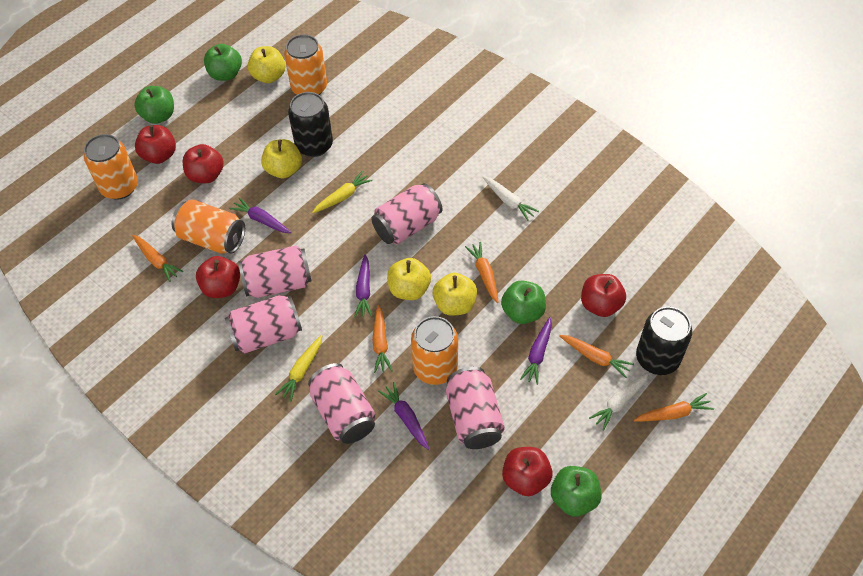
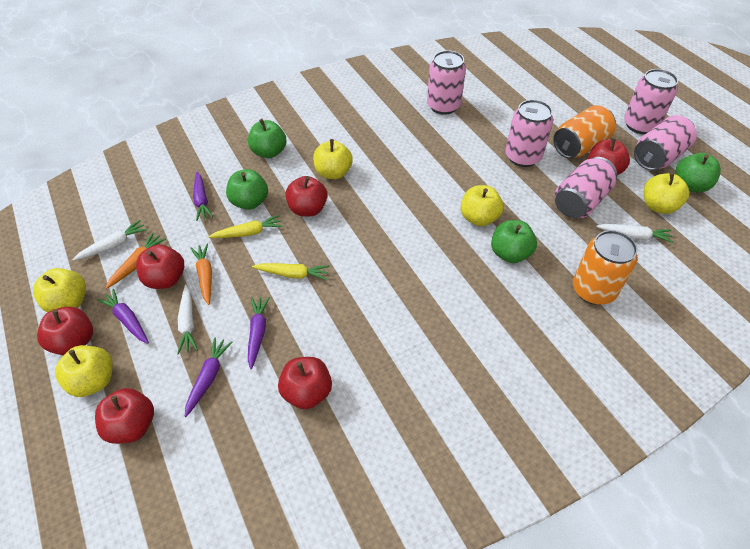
black can: 2 -> 0
orange can: 4 -> 2
orange carrot: 5 -> 2
red apple: 5 -> 6
white carrot: 2 -> 3
yellow apple: 4 -> 5

